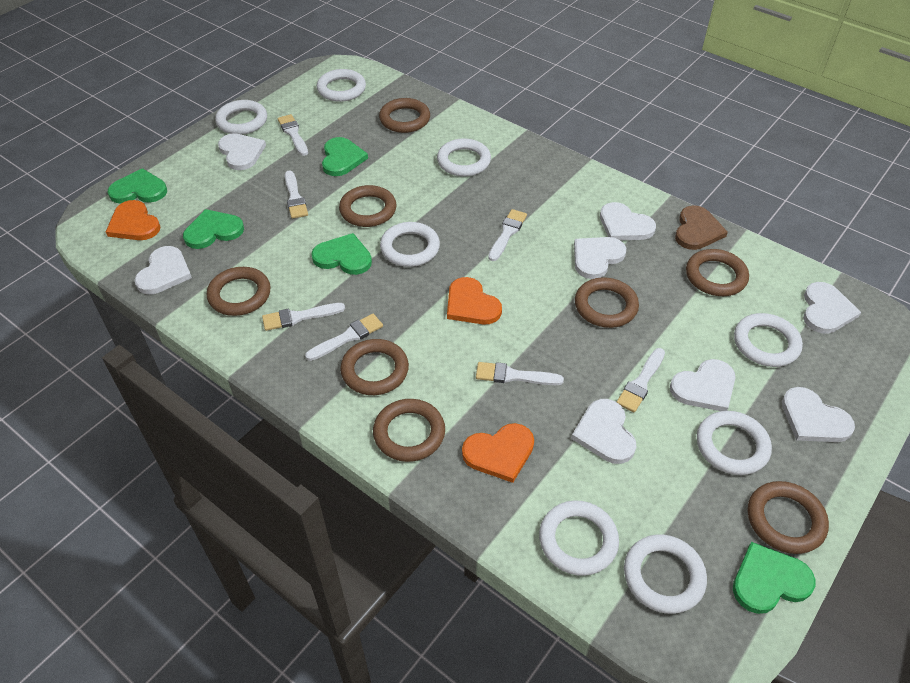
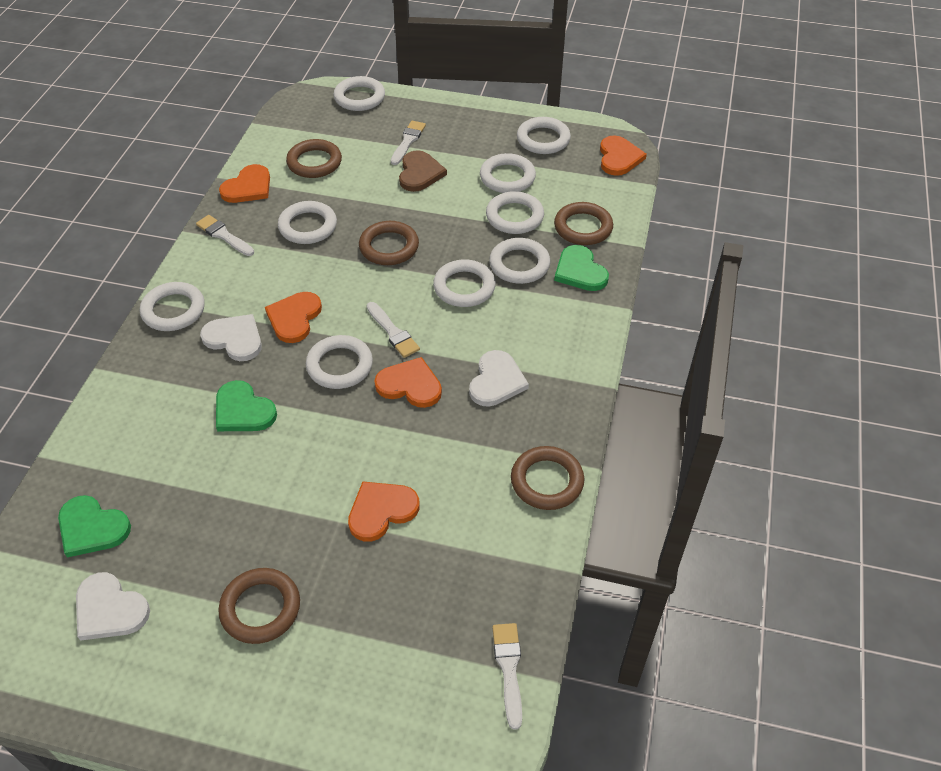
brown ring: 8 -> 5
green heart: 5 -> 3
orange heart: 3 -> 5
white brush: 7 -> 4
white heart: 8 -> 3
white ring: 8 -> 9

